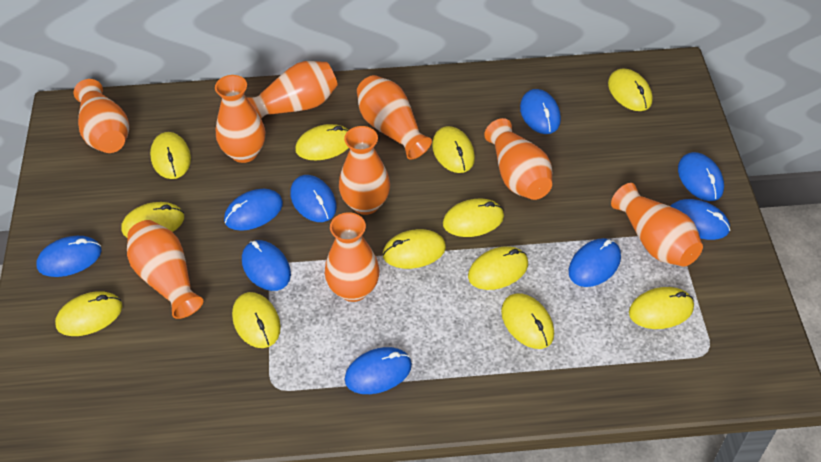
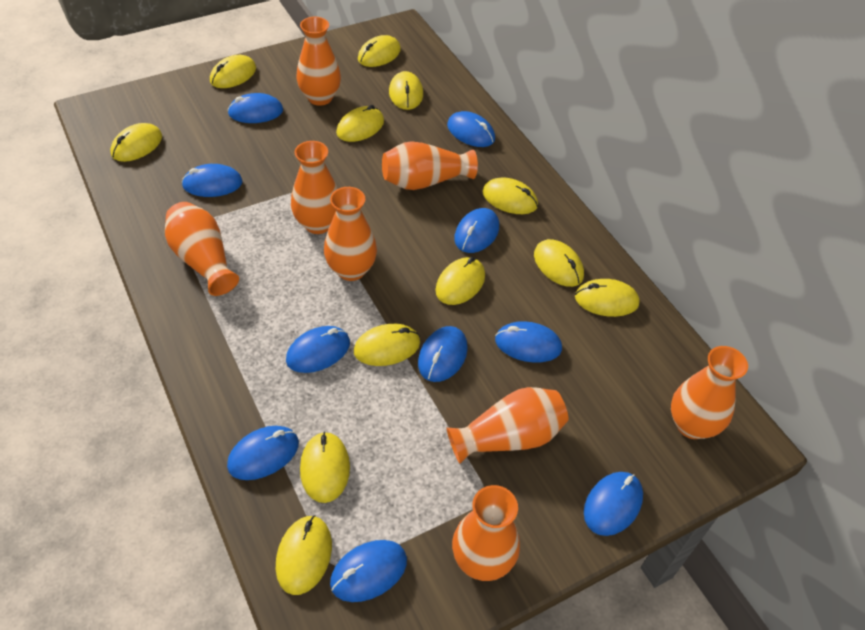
blue mouse: 9 -> 10
orange vase: 9 -> 8

